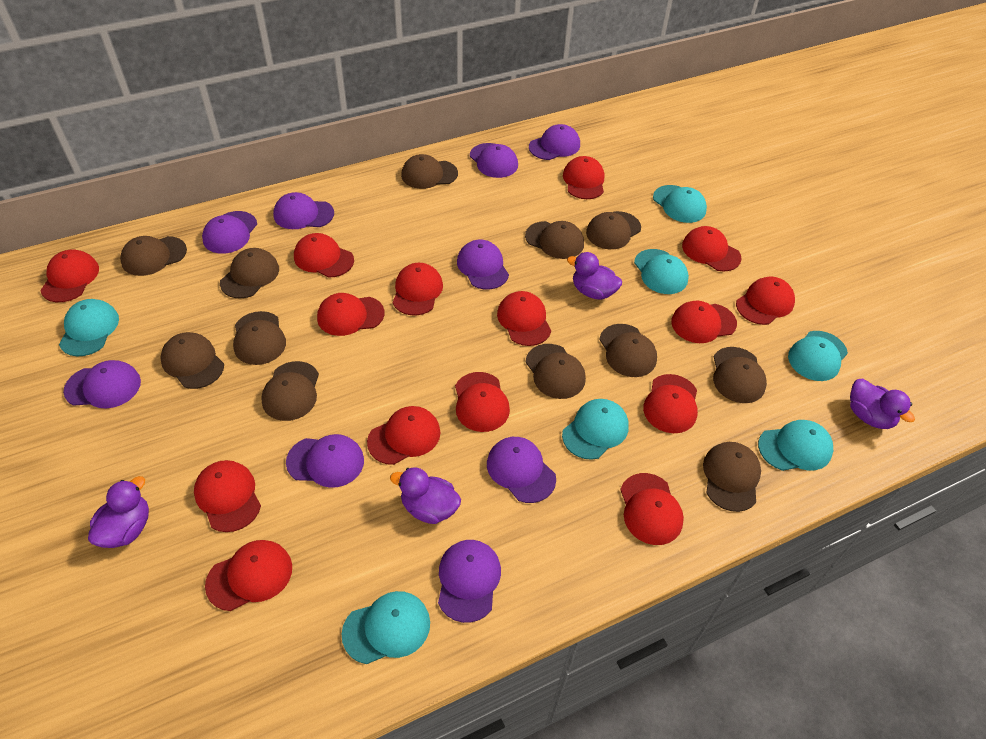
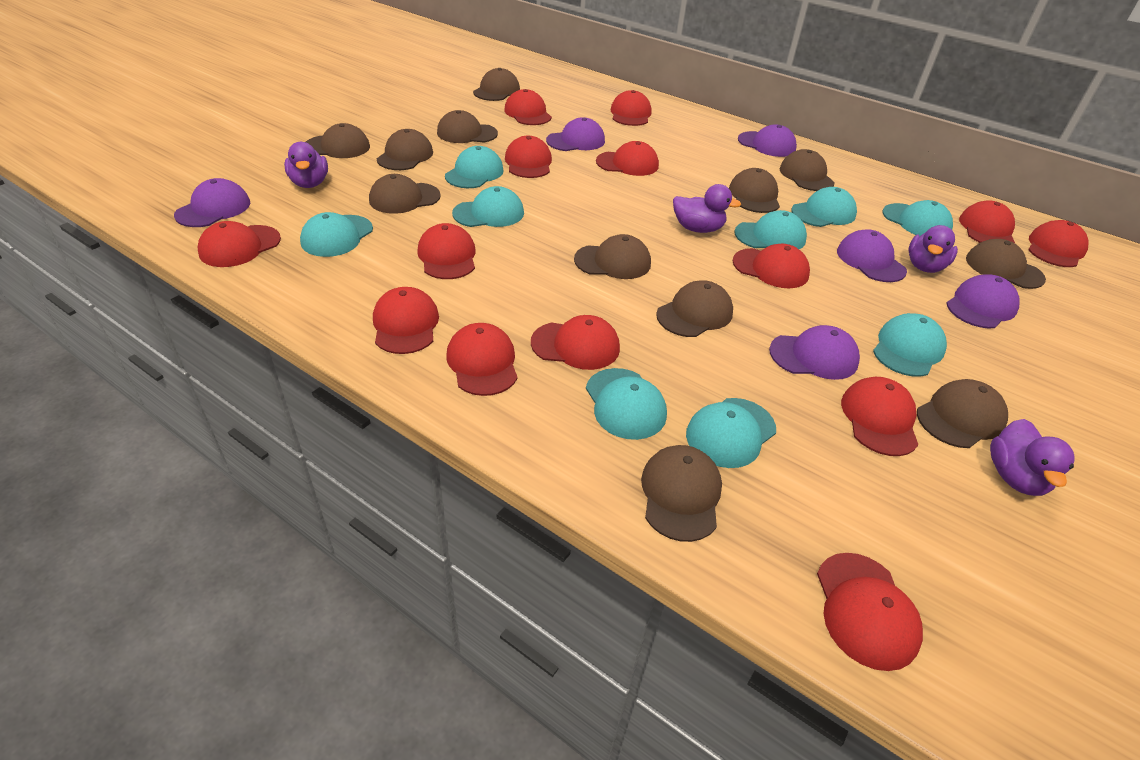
purple cap: 9 -> 6
red cap: 15 -> 14
turquoise cap: 7 -> 9

